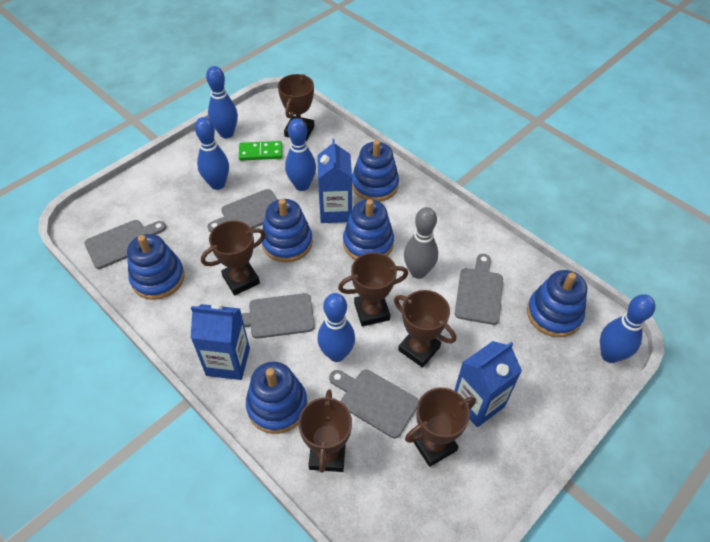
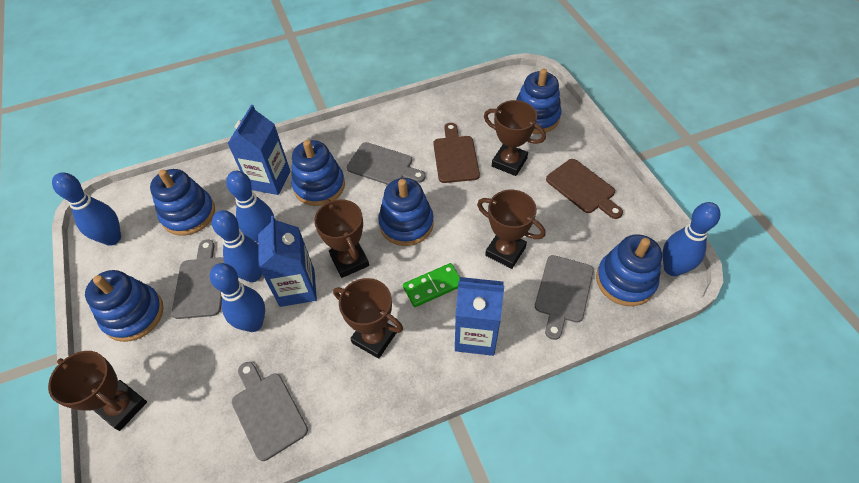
brown cutting board: 0 -> 2
brown trophy: 6 -> 5
grey bowling pin: 1 -> 0
grey cutting board: 5 -> 4

